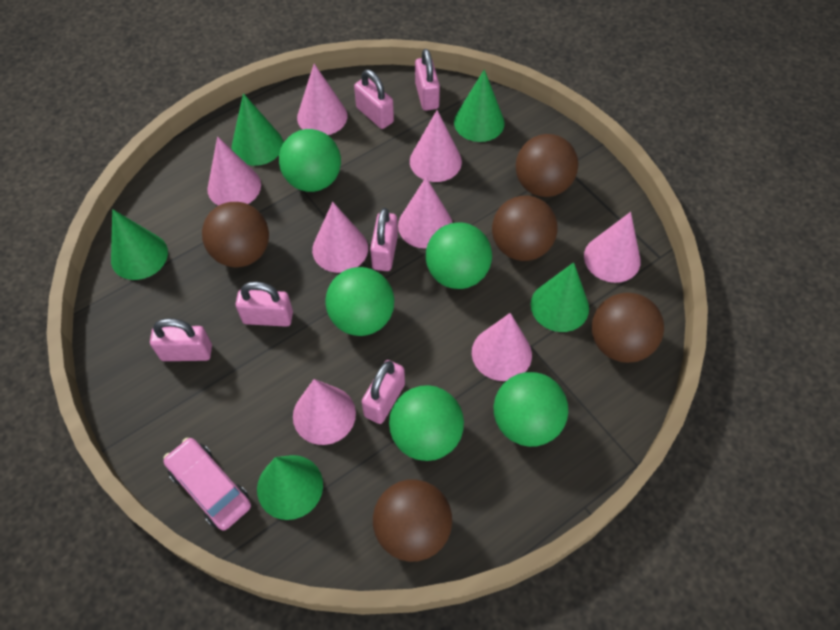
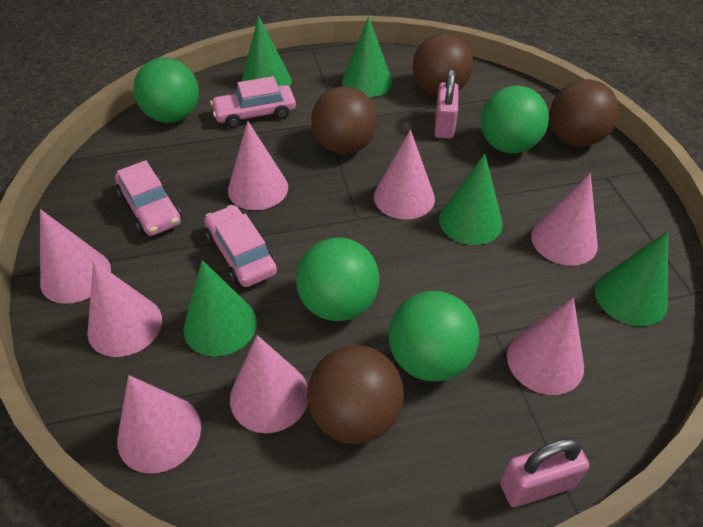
brown ball: 5 -> 4
green ball: 5 -> 4
pink car: 1 -> 3
pink padlock: 6 -> 2

